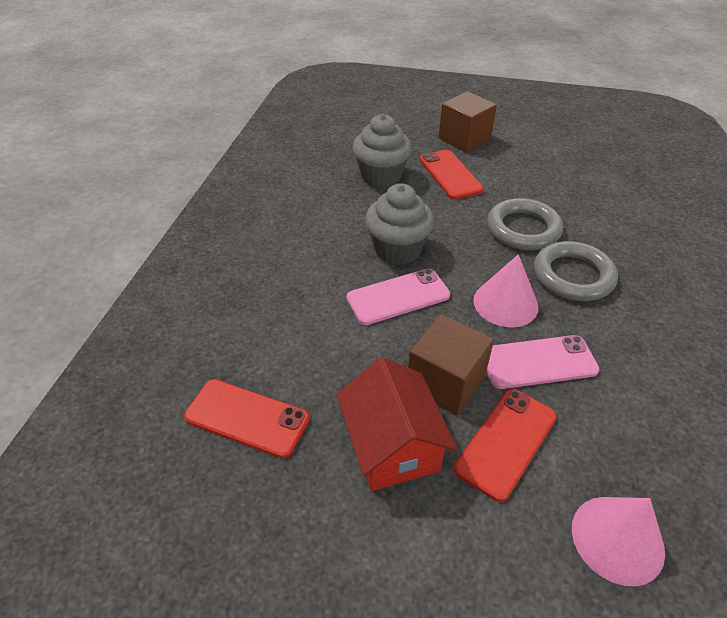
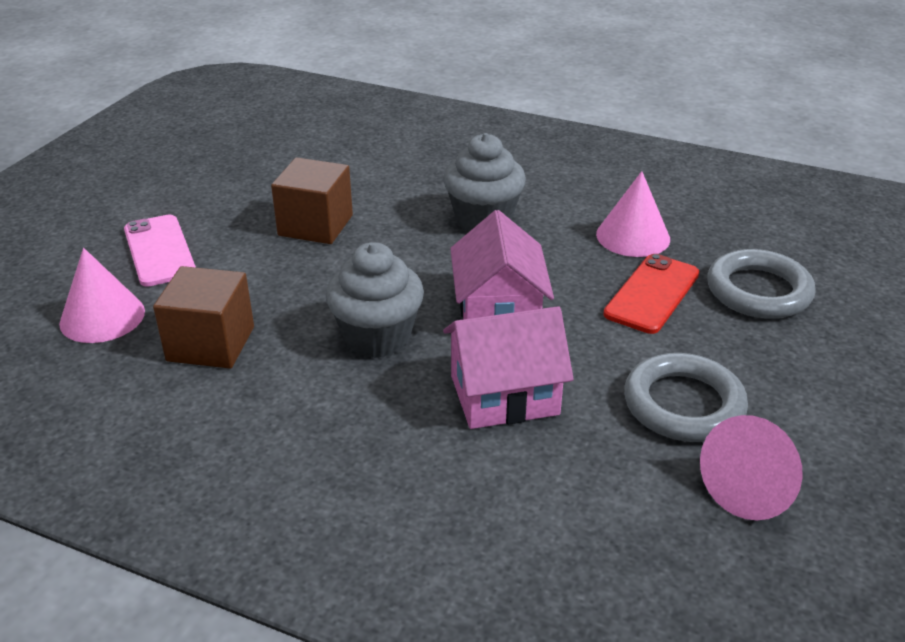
pink cone: 2 -> 3
pink house: 0 -> 2
pink phone: 2 -> 1
red house: 1 -> 0
red phone: 3 -> 1

